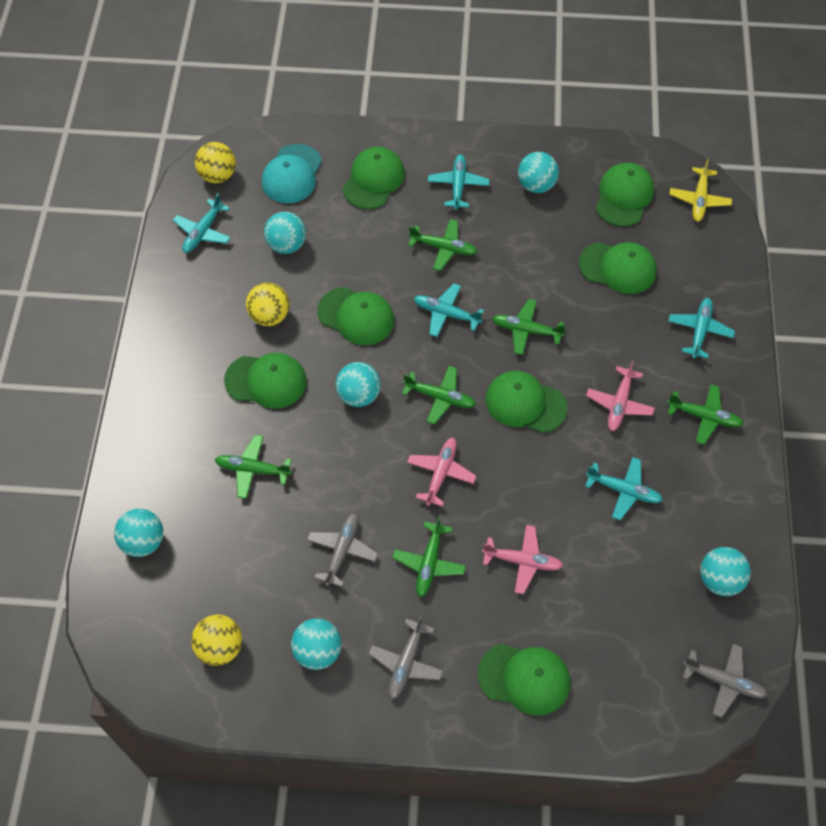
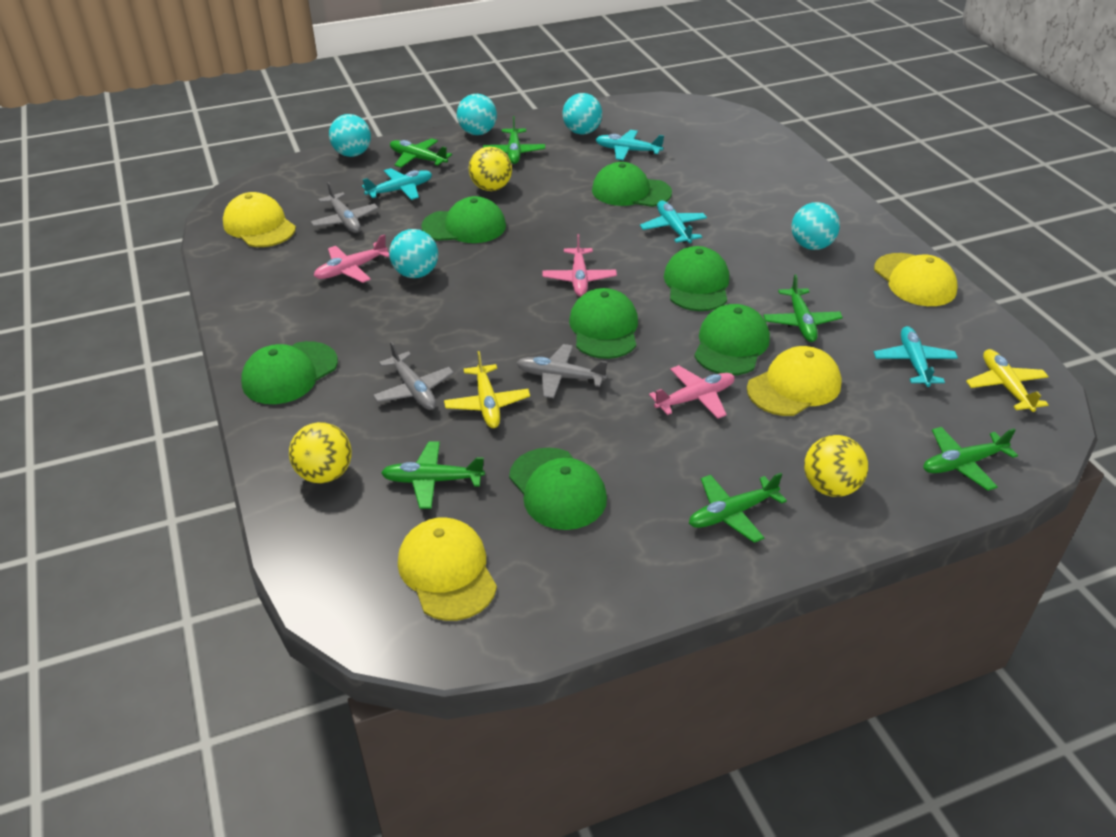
turquoise ball: 6 -> 5
turquoise cap: 1 -> 0
turquoise plane: 5 -> 4
yellow cap: 0 -> 4
yellow plane: 1 -> 2

